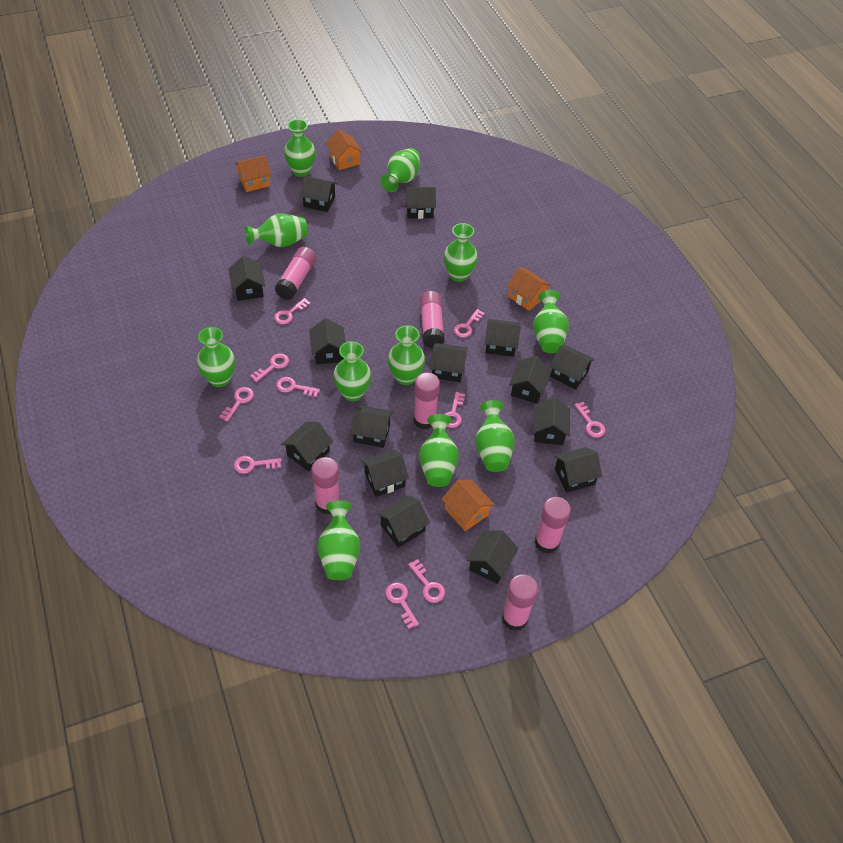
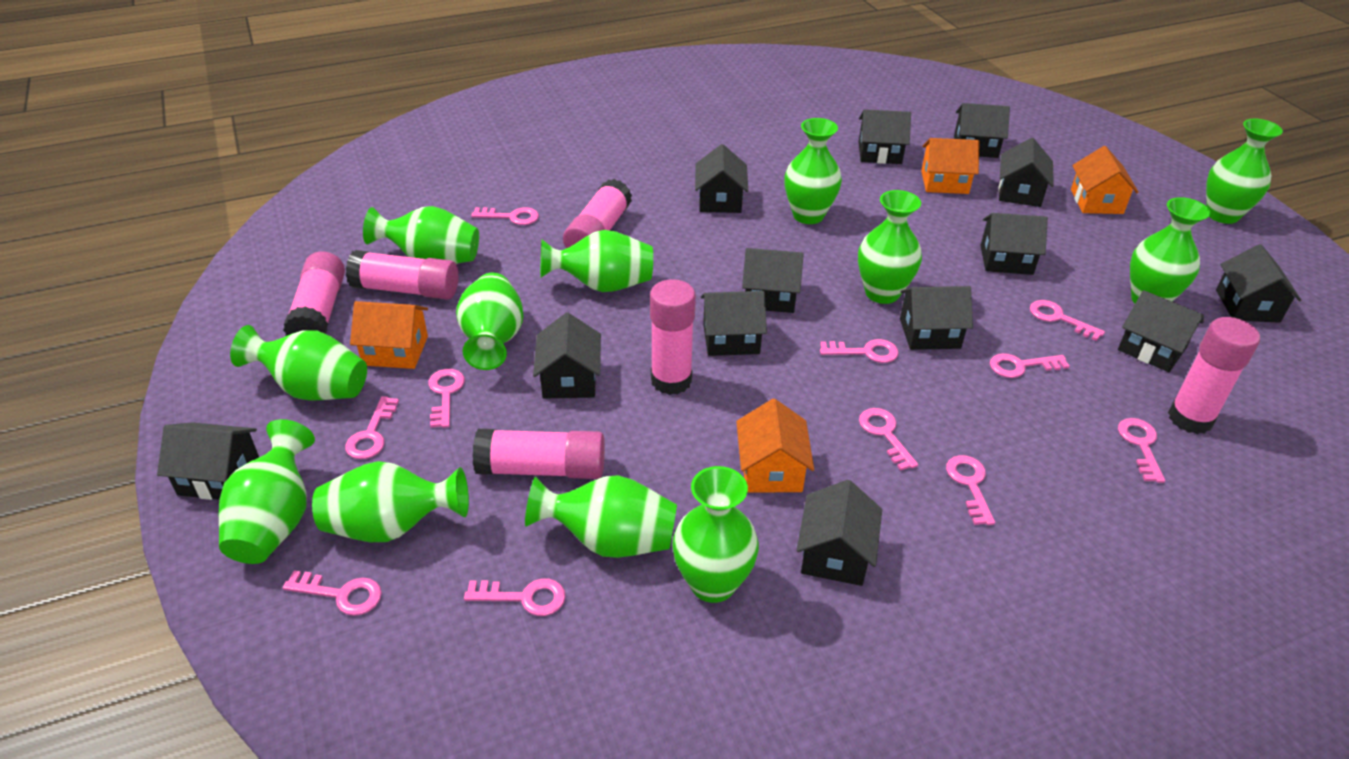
black house: 15 -> 13
green vase: 11 -> 12
pink key: 10 -> 11

